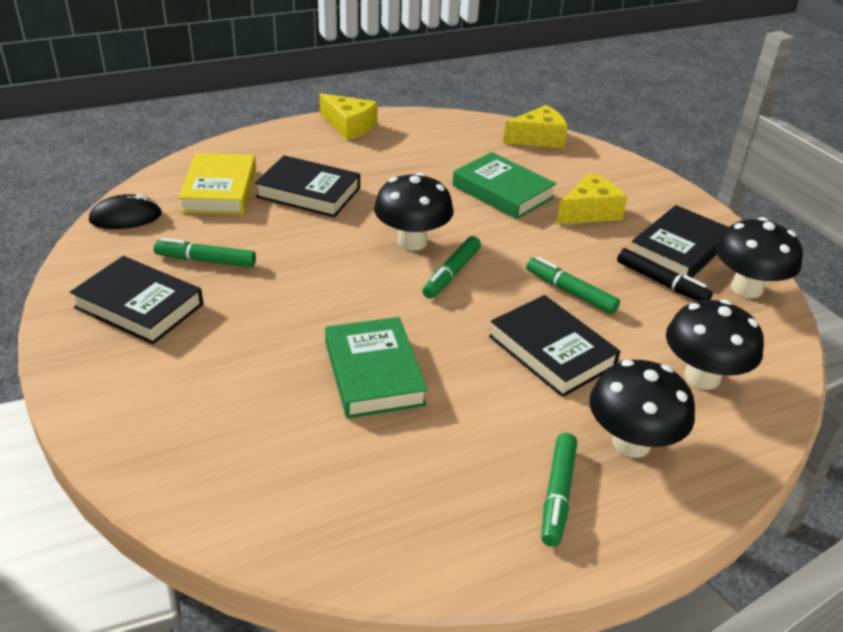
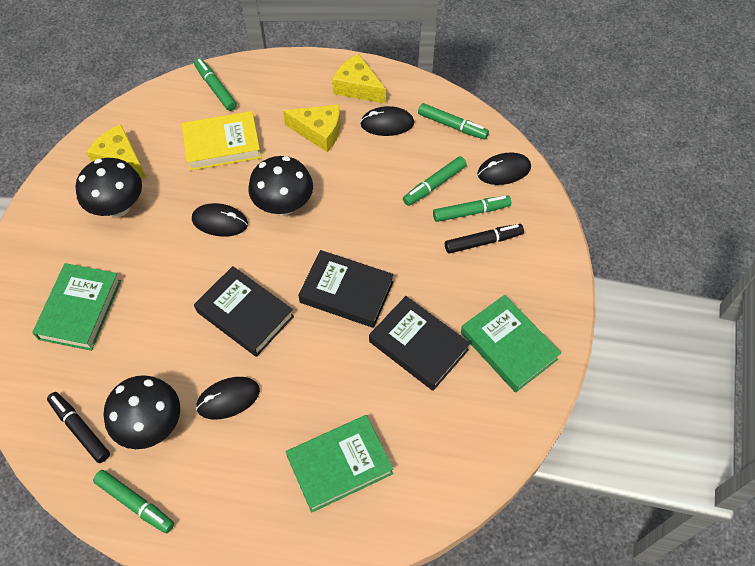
black book: 4 -> 3
black marker: 1 -> 2
black mouse: 1 -> 4
black mushroom: 4 -> 3
green book: 2 -> 3
green marker: 4 -> 5

